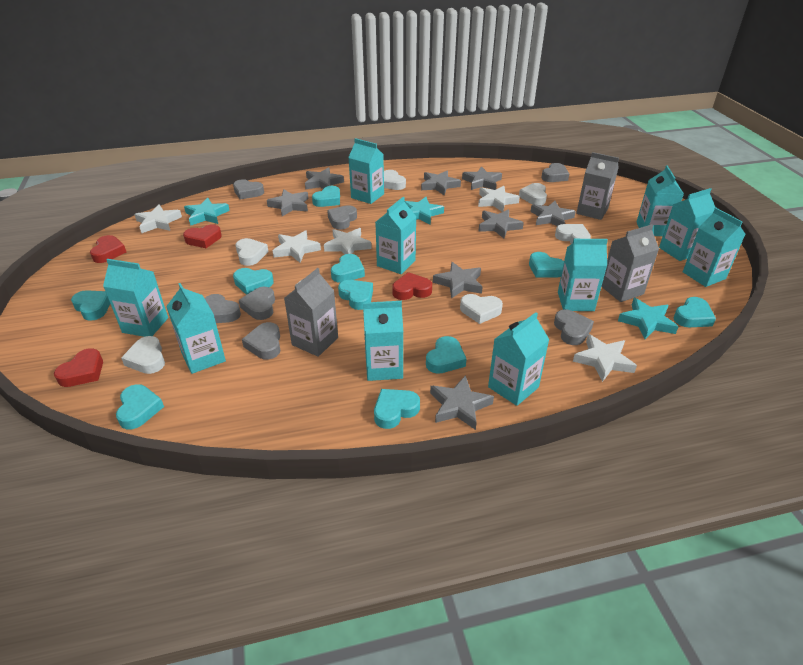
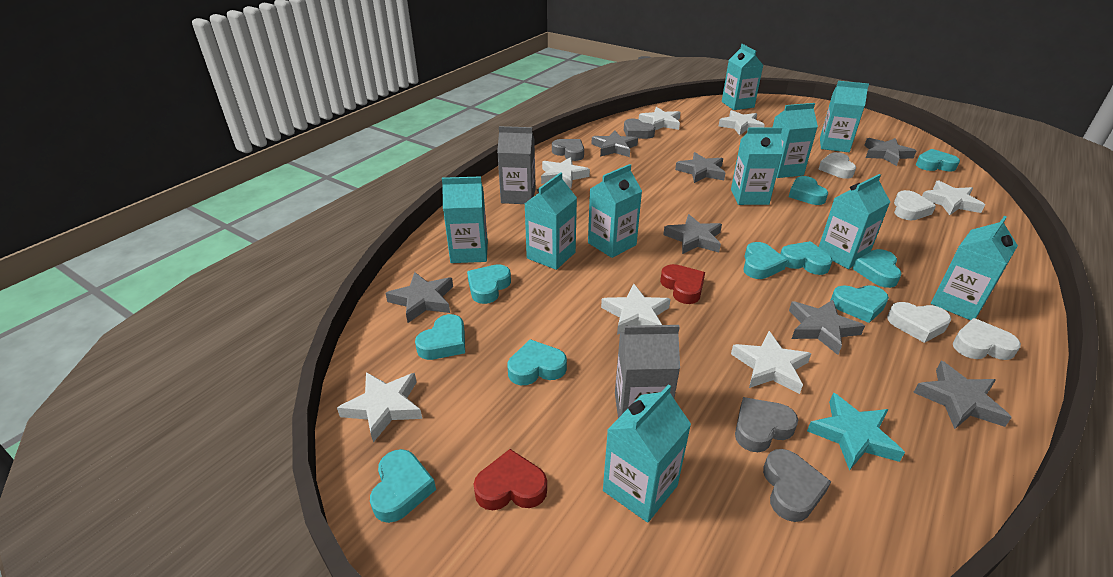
grey carton: 3 -> 2
grey heart: 7 -> 4
grey star: 8 -> 7
red heart: 4 -> 2
turquoise star: 3 -> 1
white heart: 6 -> 4
white star: 5 -> 7

